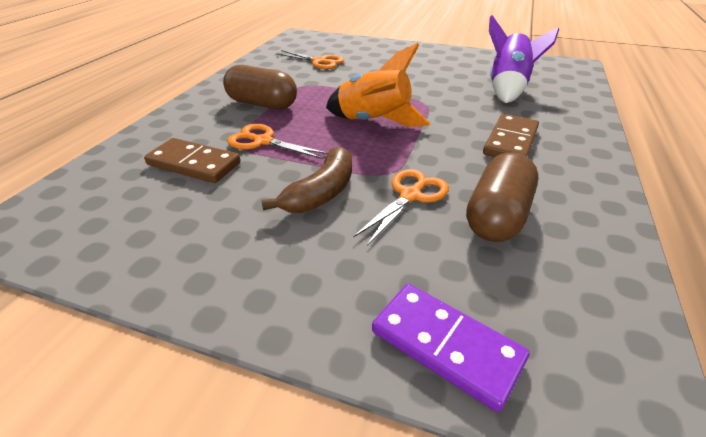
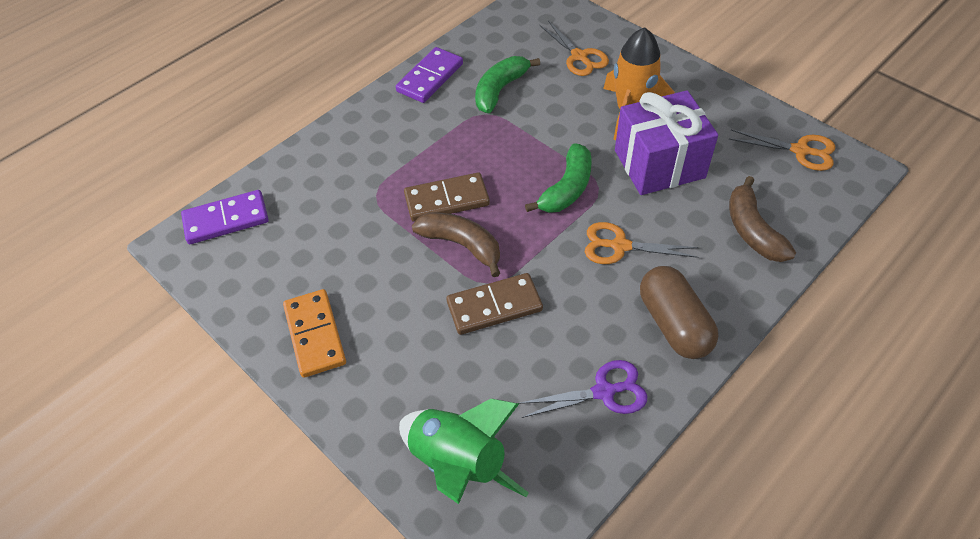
brown banana: 1 -> 2
brown capsule: 2 -> 1
green banana: 0 -> 2
green rocket: 0 -> 1
orange domino: 0 -> 1
purple domino: 1 -> 2
purple gift: 0 -> 1
purple rocket: 1 -> 0
purple scissors: 0 -> 1

